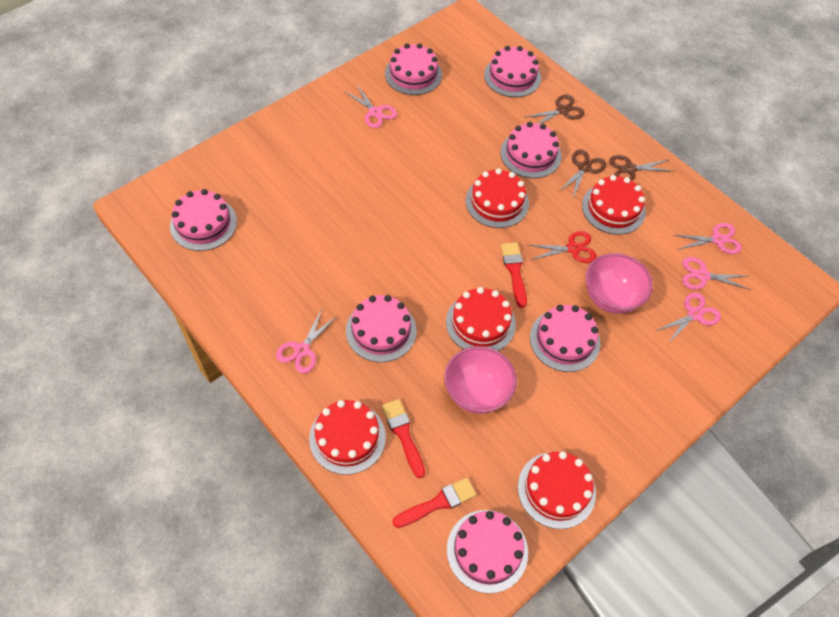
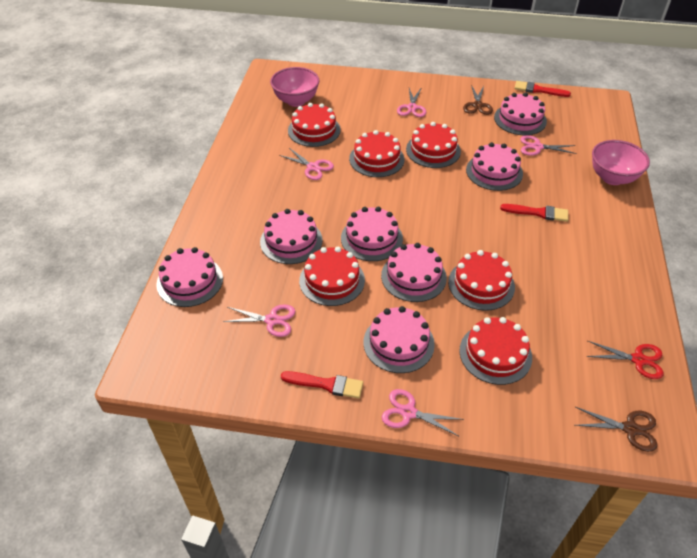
brown scissors: 3 -> 2
red cake: 5 -> 6

